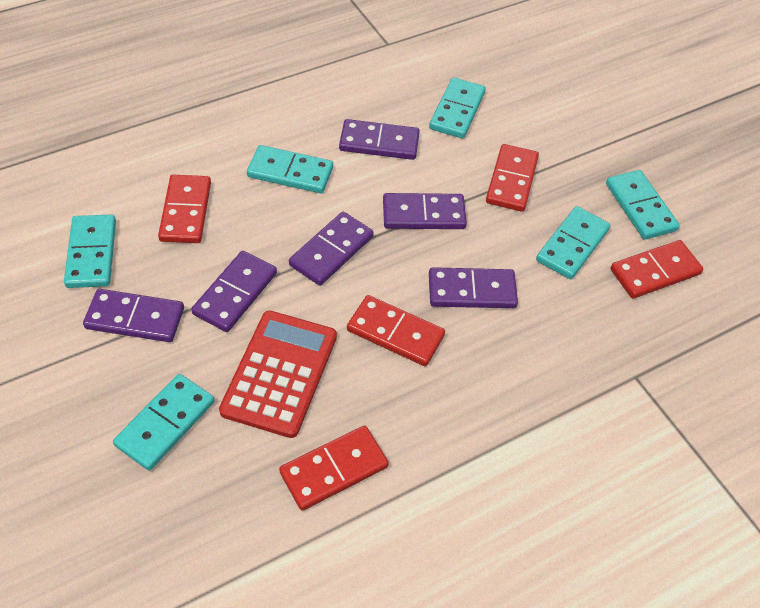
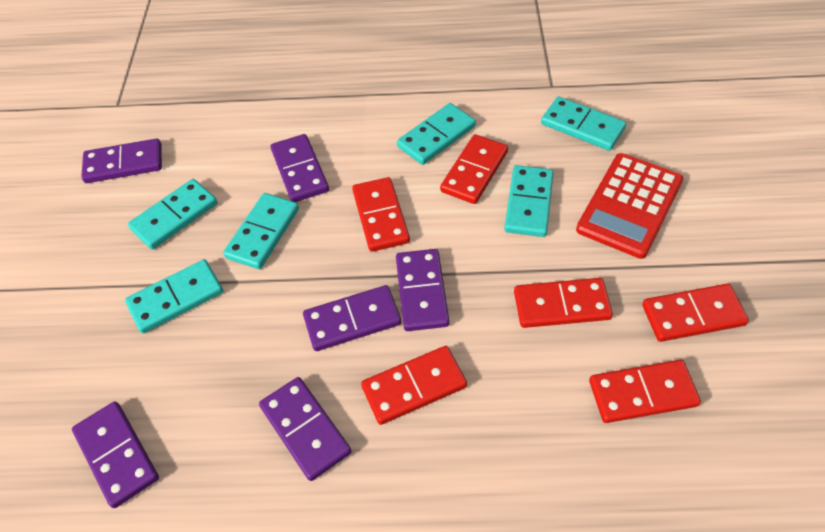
red domino: 5 -> 6

